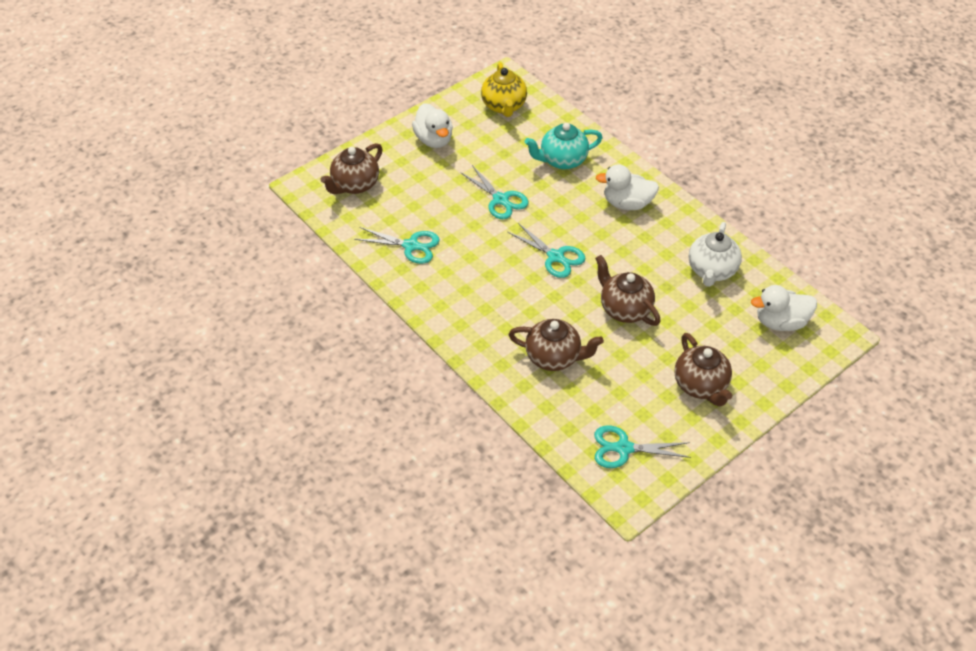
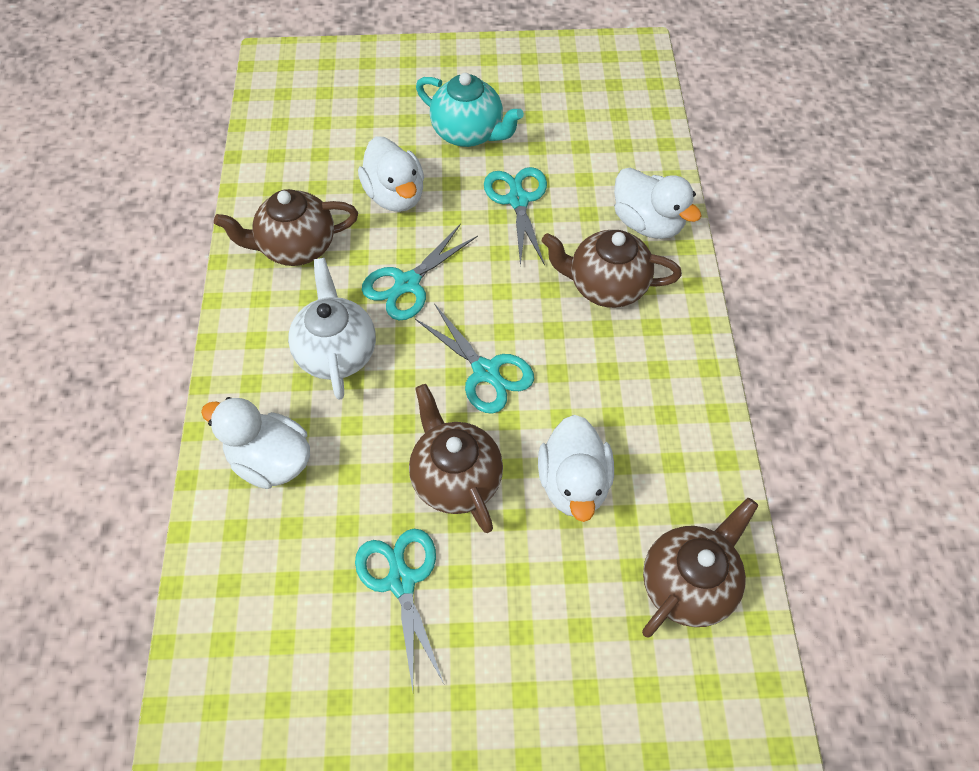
white duck: 3 -> 4
yellow teapot: 1 -> 0

